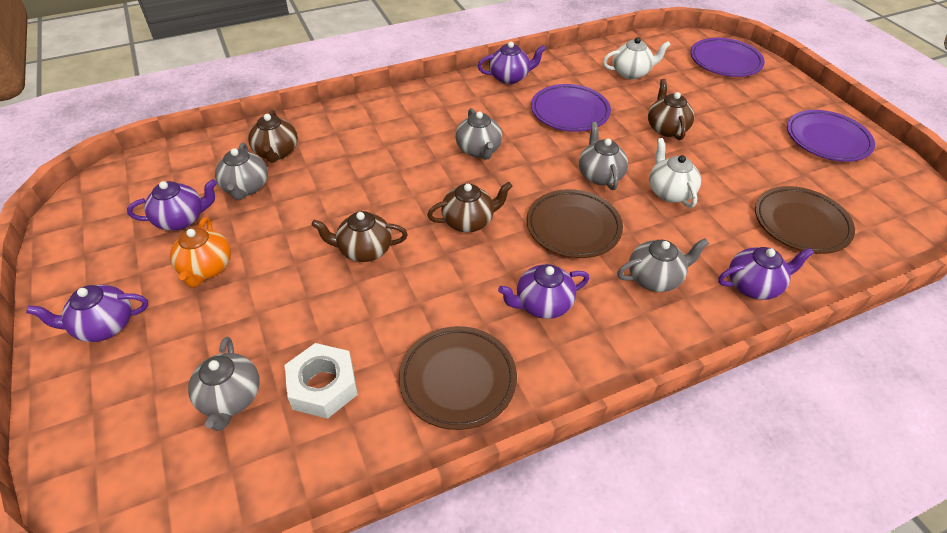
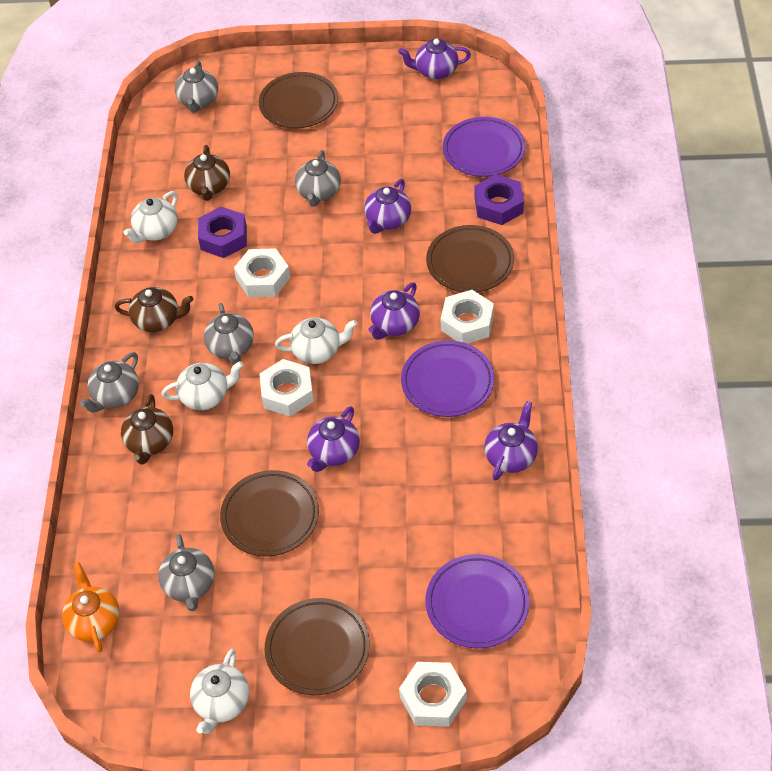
brown plate: 3 -> 4
brown teapot: 4 -> 3
purple nut: 0 -> 2
white nut: 1 -> 4
white teapot: 2 -> 4

